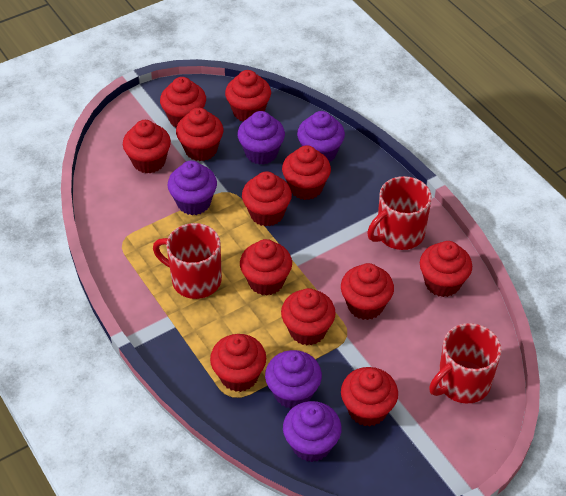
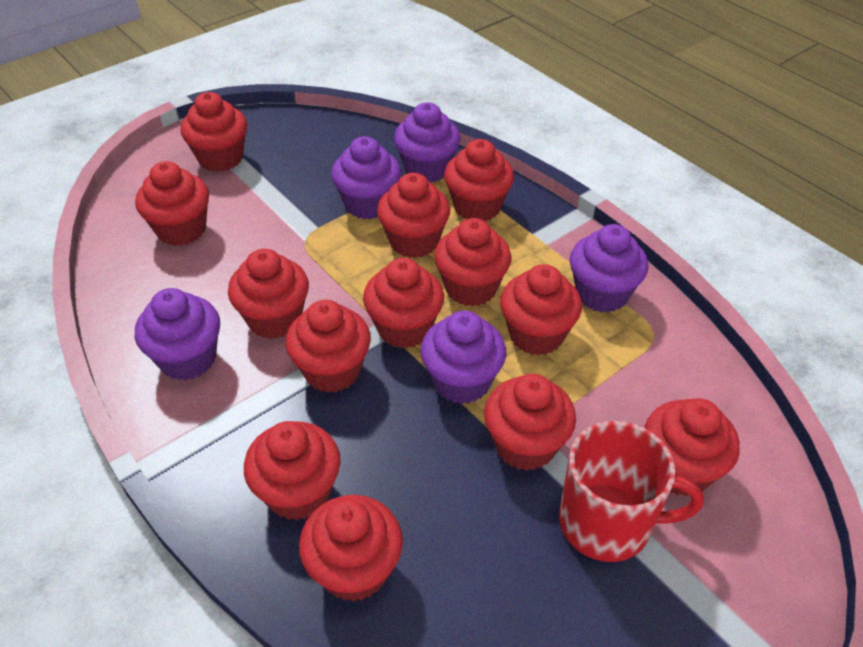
red cupcake: 12 -> 13
red mug: 3 -> 1

